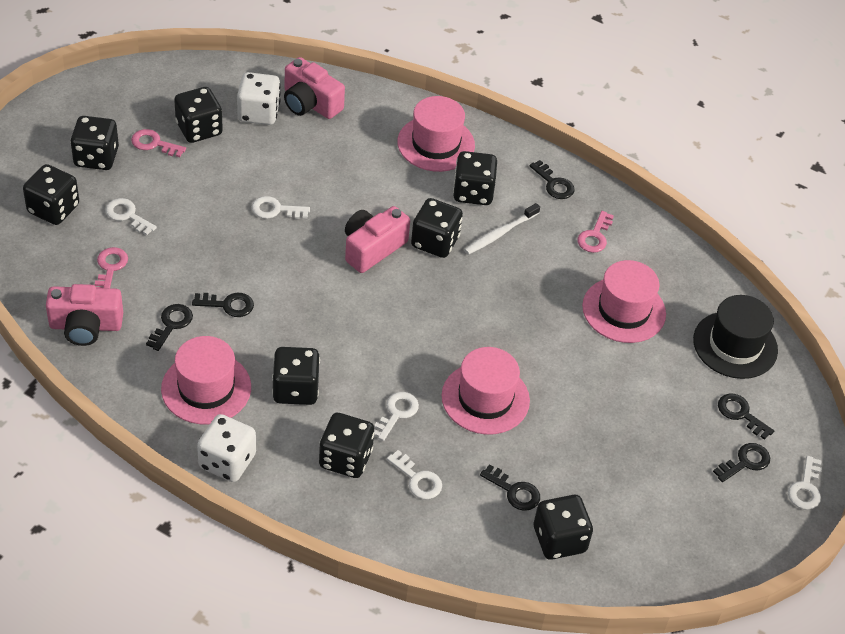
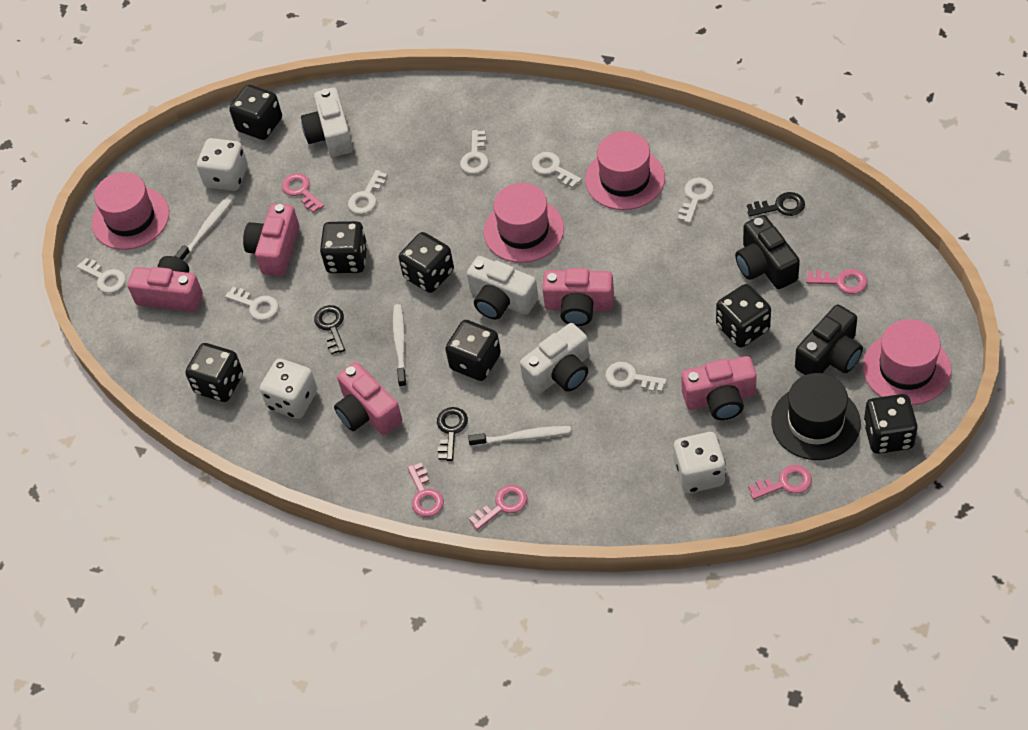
black camera: 0 -> 2
black dice: 8 -> 7
black key: 6 -> 3
pink camera: 3 -> 5
pink key: 3 -> 5
white camera: 0 -> 3
white dice: 2 -> 3
white key: 5 -> 7
white toothbrush: 1 -> 3

